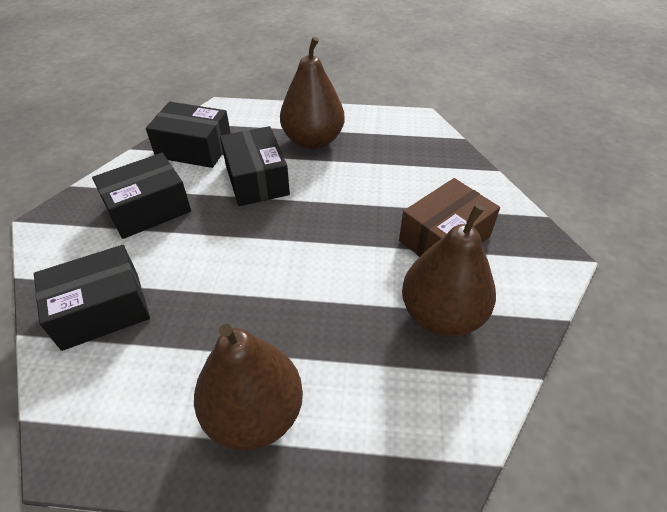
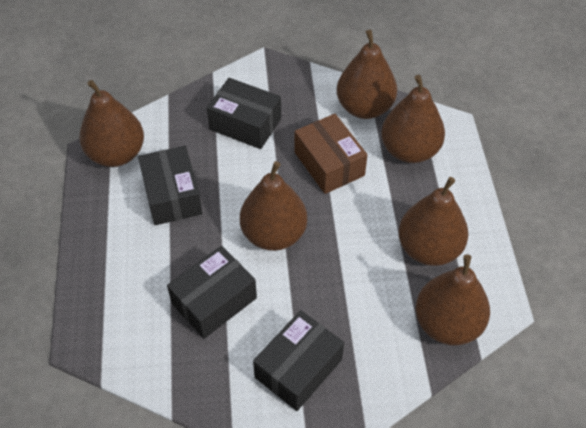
brown pear: 3 -> 6

